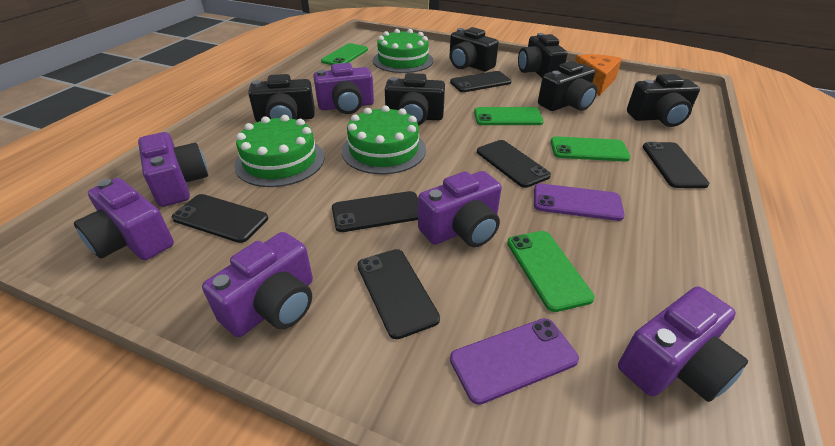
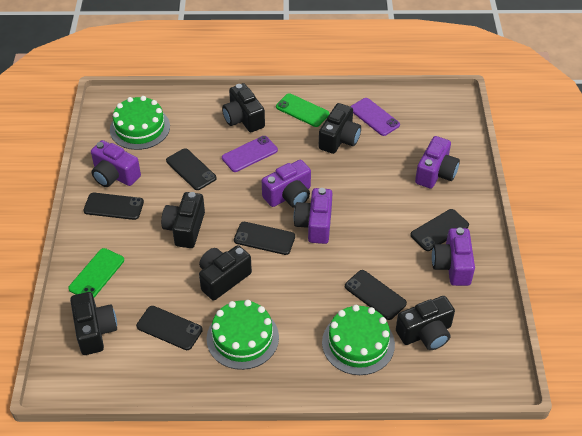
green phone: 4 -> 2
orange cheese: 1 -> 0
purple camera: 6 -> 5

